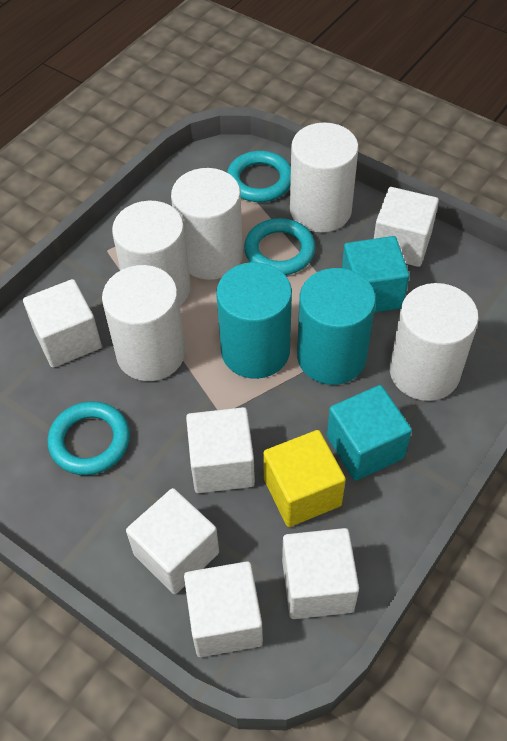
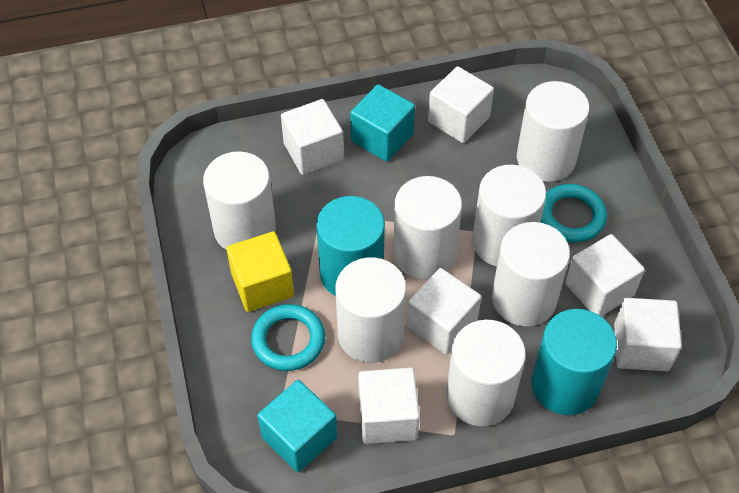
turquoise ring: 3 -> 2
white cylinder: 5 -> 7

